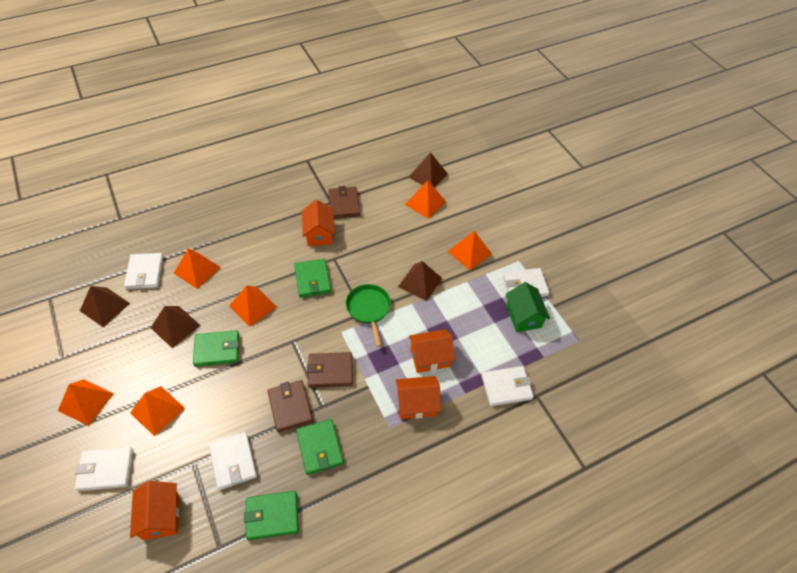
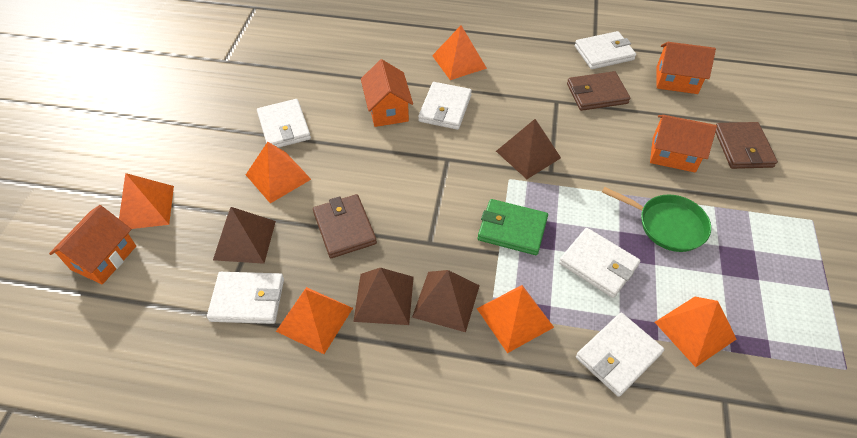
green house: 1 -> 0
green wallet: 4 -> 1
white wallet: 5 -> 6

